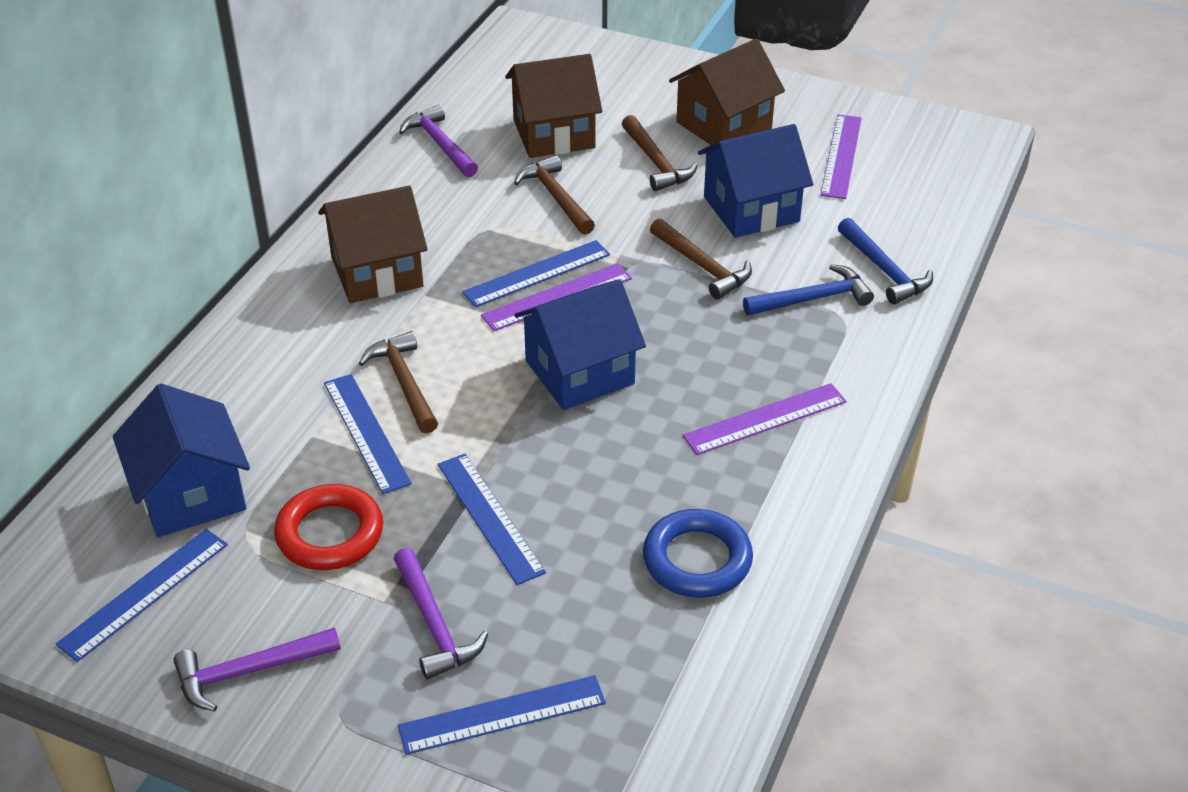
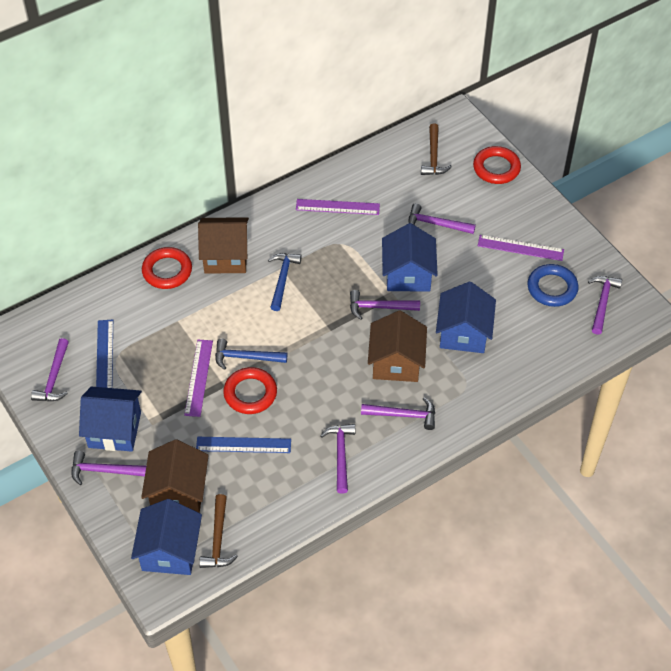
blue house: 3 -> 4
blue ruler: 5 -> 2
brown hammer: 4 -> 2
purple hammer: 3 -> 7
red ring: 1 -> 3

